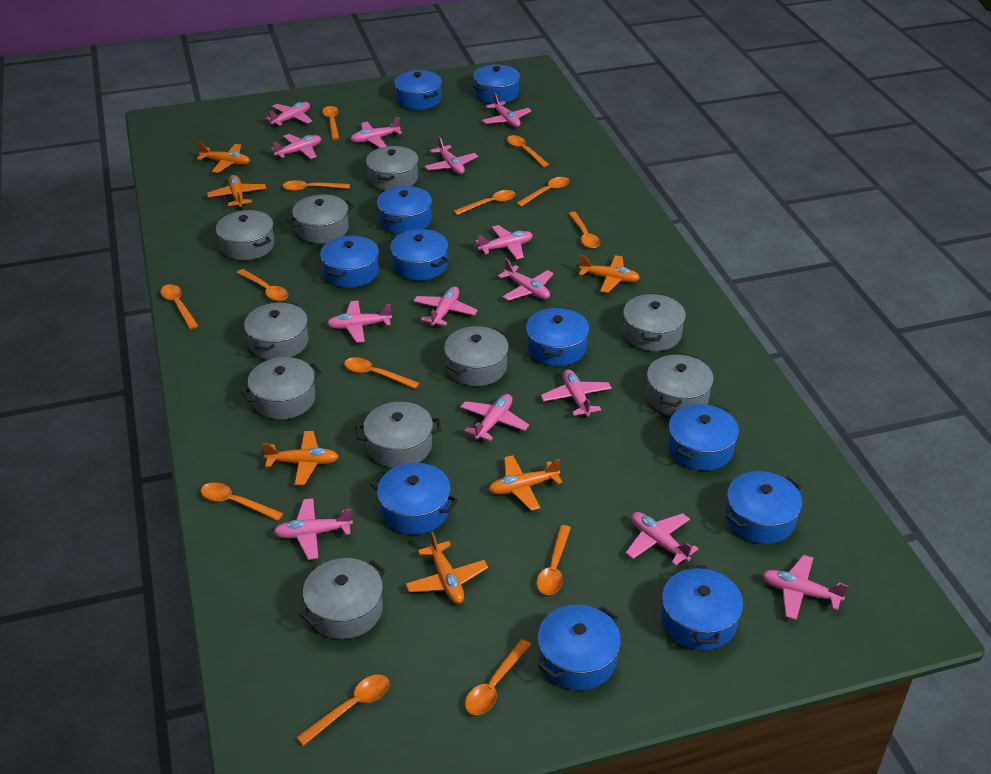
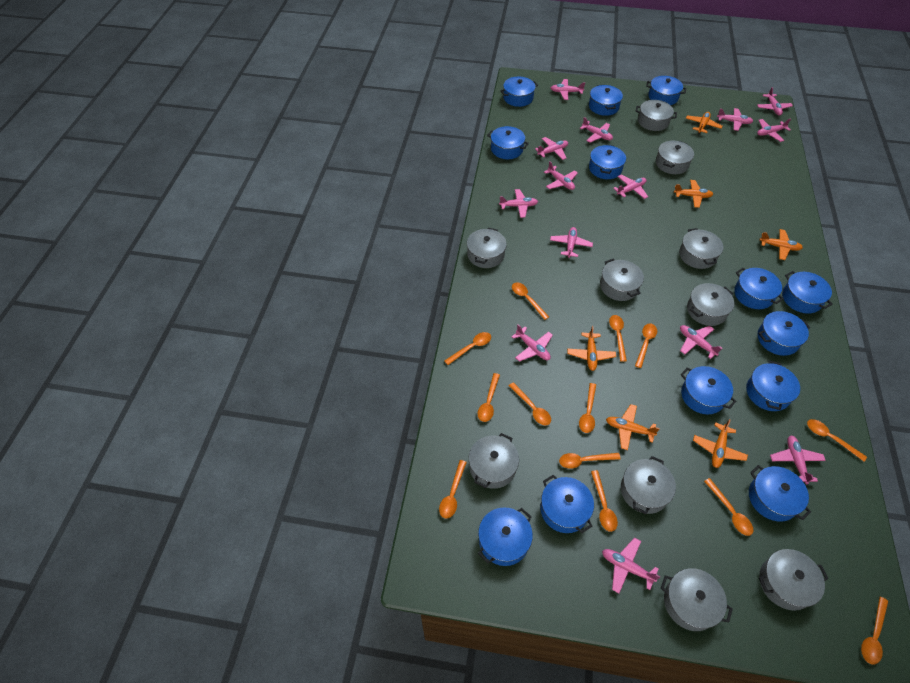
blue pot: 11 -> 13

